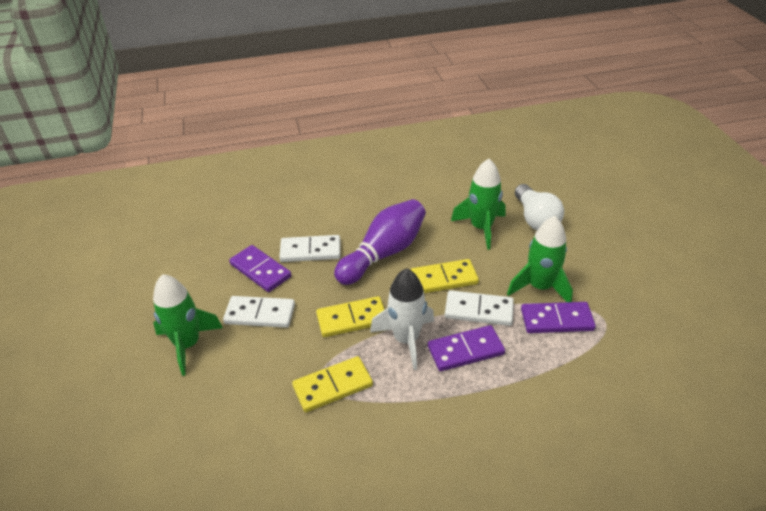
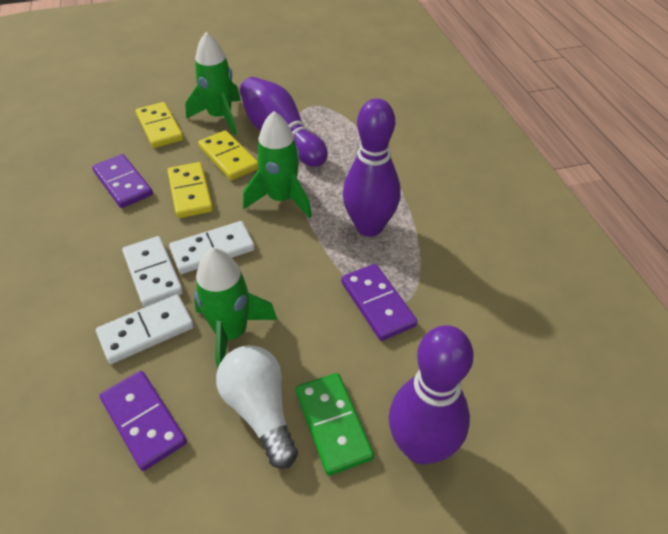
green domino: 0 -> 1
purple bowling pin: 1 -> 3
white rocket: 1 -> 0

